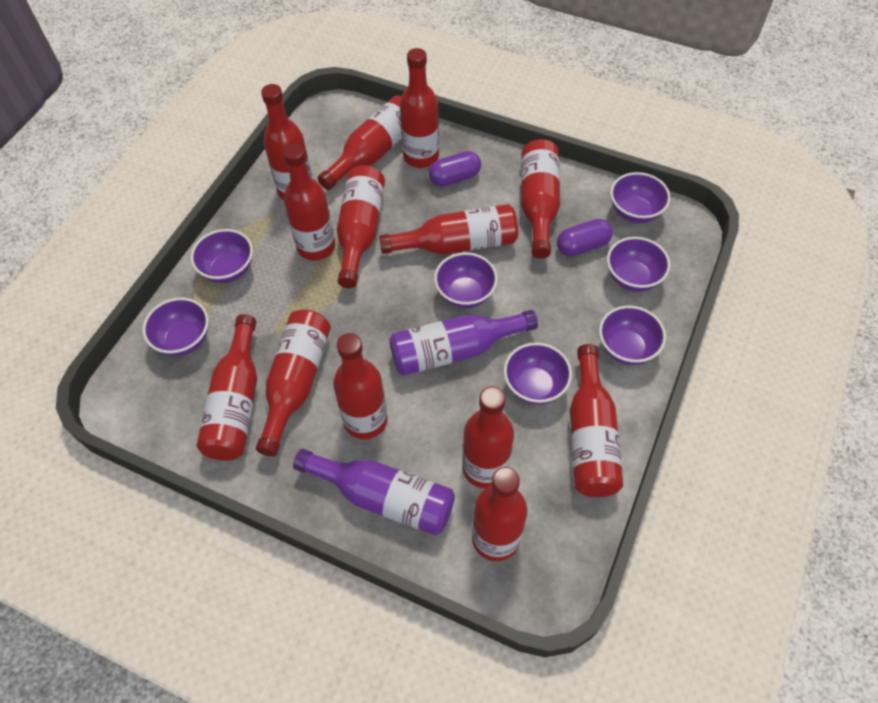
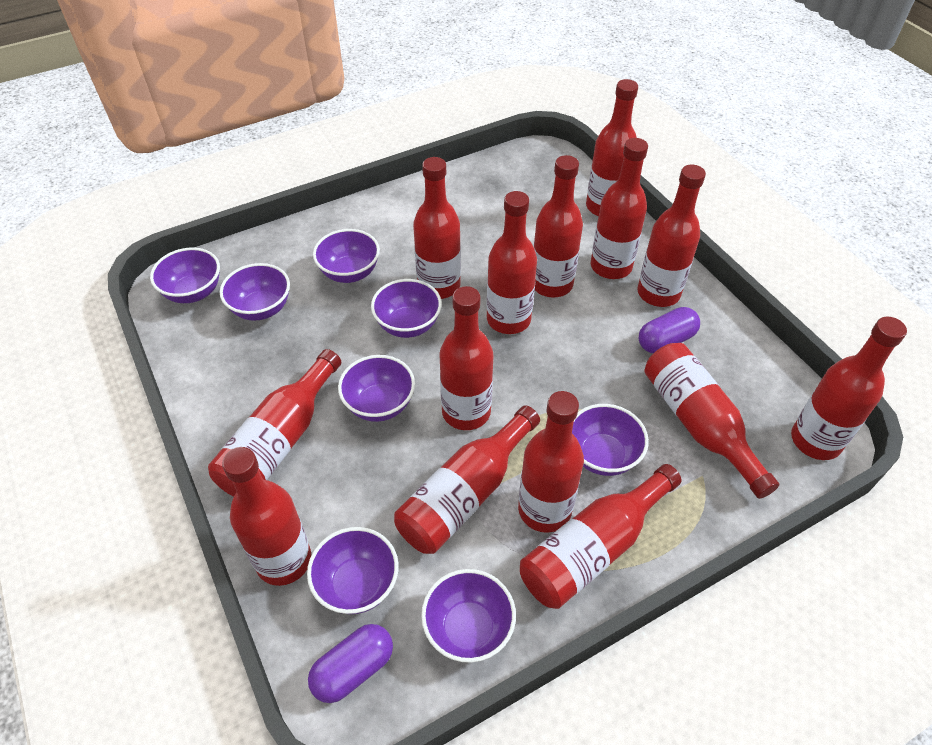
purple bottle: 2 -> 0
purple bowl: 7 -> 8
red bottle: 13 -> 14

